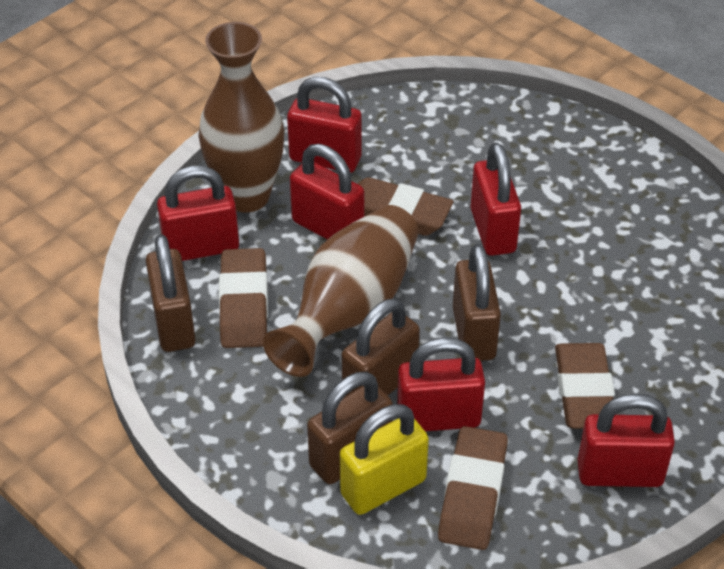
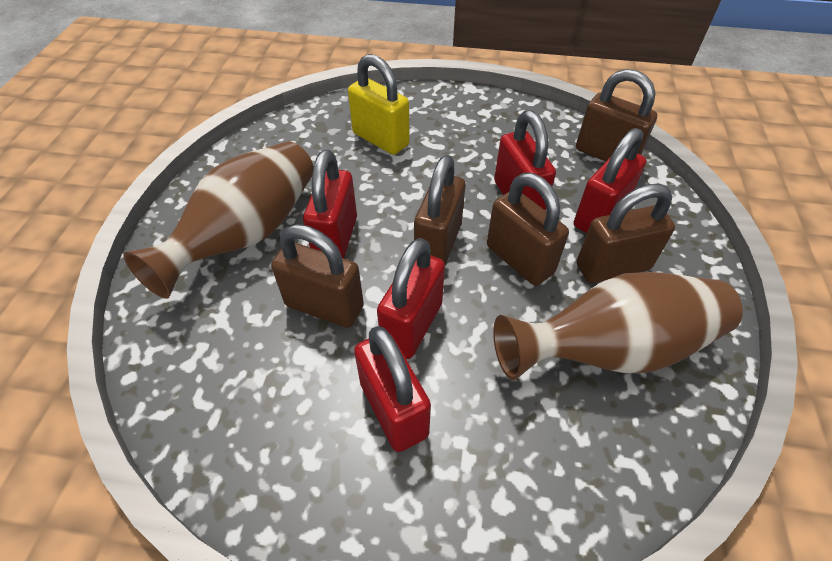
brown eraser: 4 -> 0
brown padlock: 4 -> 5
red padlock: 6 -> 5

